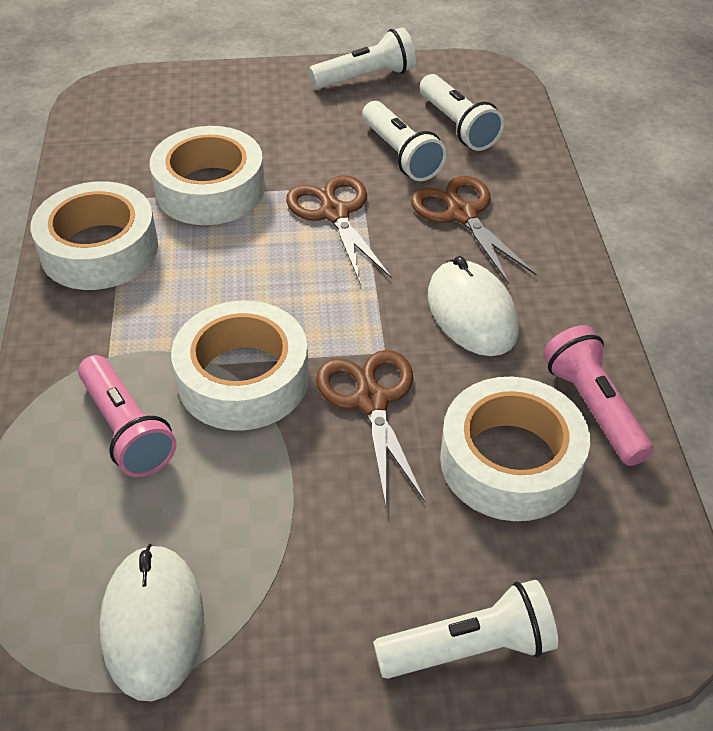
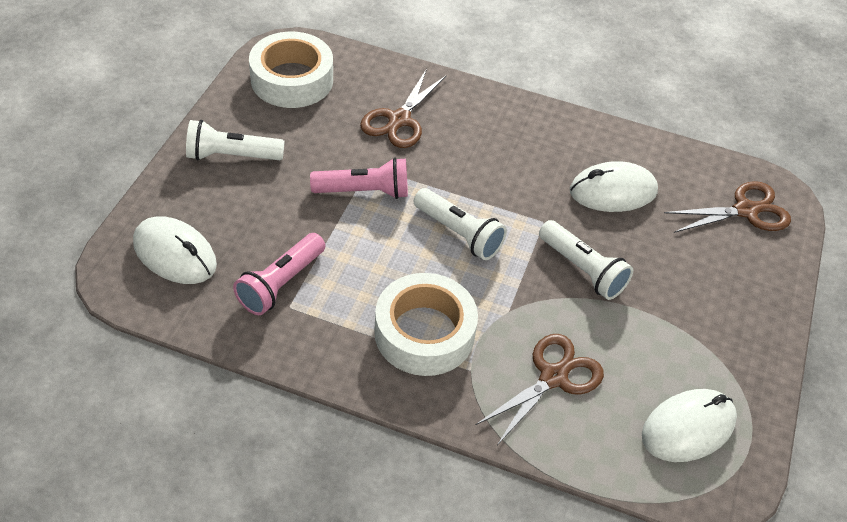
white flashlight: 4 -> 3
white mouse: 2 -> 3
white tape: 4 -> 2

